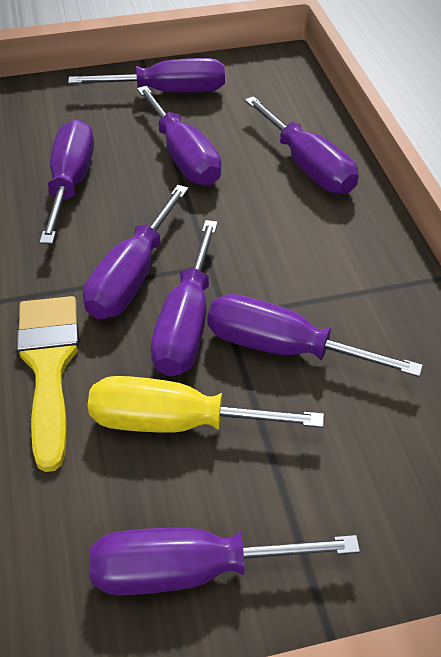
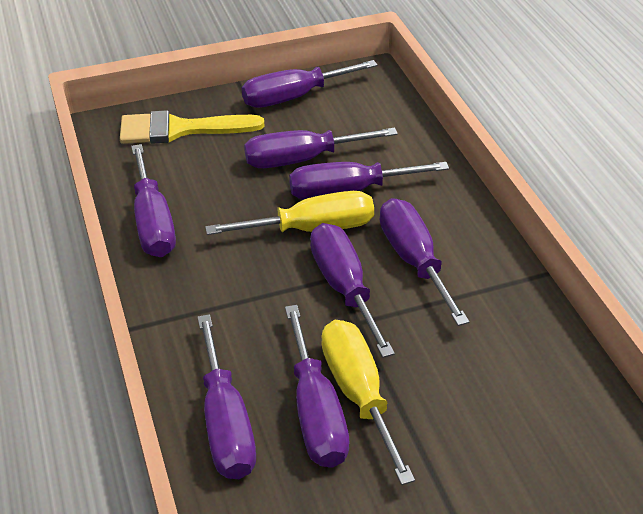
yellow screwdriver: 1 -> 2

